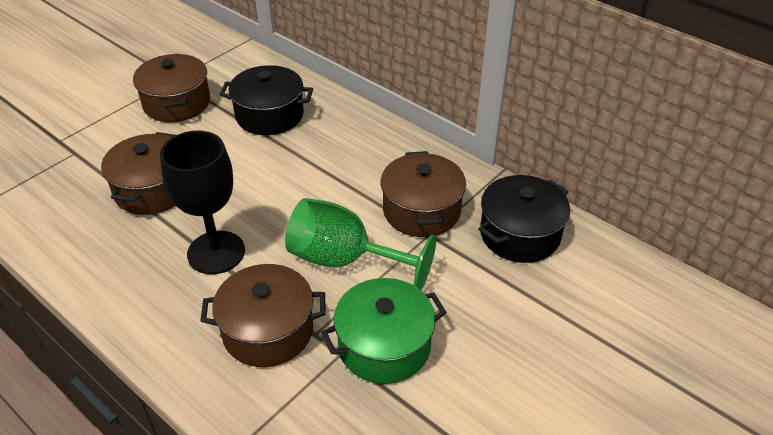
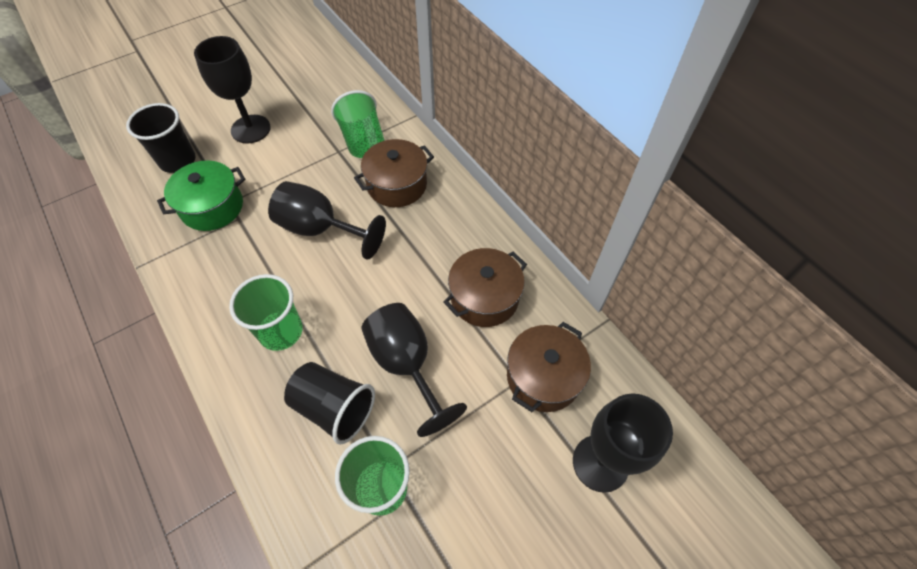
black cup: 0 -> 2
black goblet: 1 -> 4
black pot: 2 -> 0
brown pot: 4 -> 3
green cup: 0 -> 3
green goblet: 1 -> 0

